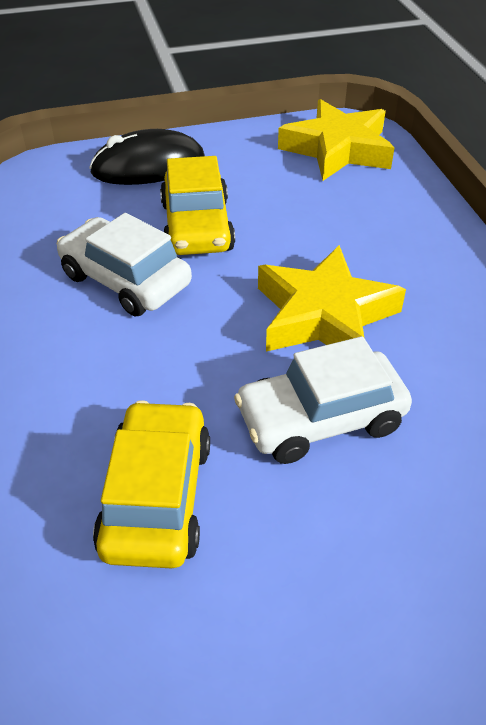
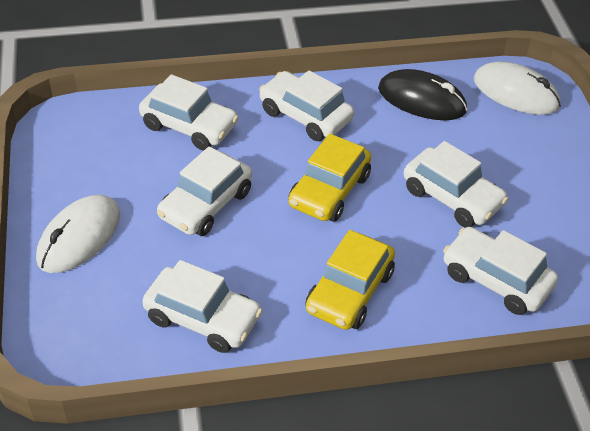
white car: 2 -> 6
white mouse: 0 -> 2
yellow star: 2 -> 0

